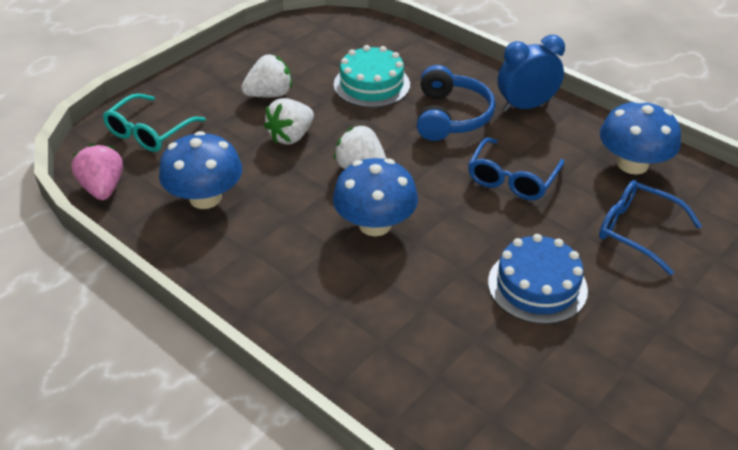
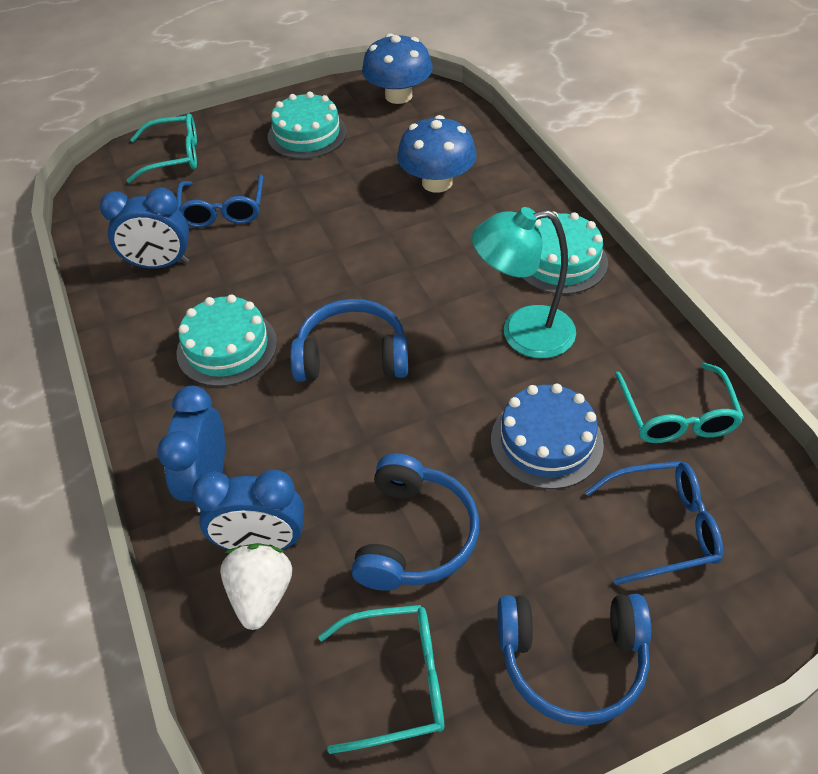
blue clock: 1 -> 3
blue headphones: 1 -> 3
blue mushroom: 3 -> 2
pink strawberry: 1 -> 0
turquoise cake: 1 -> 3
turquoise glasses: 1 -> 3
turquoise lamp: 0 -> 1
white strawberry: 3 -> 1

